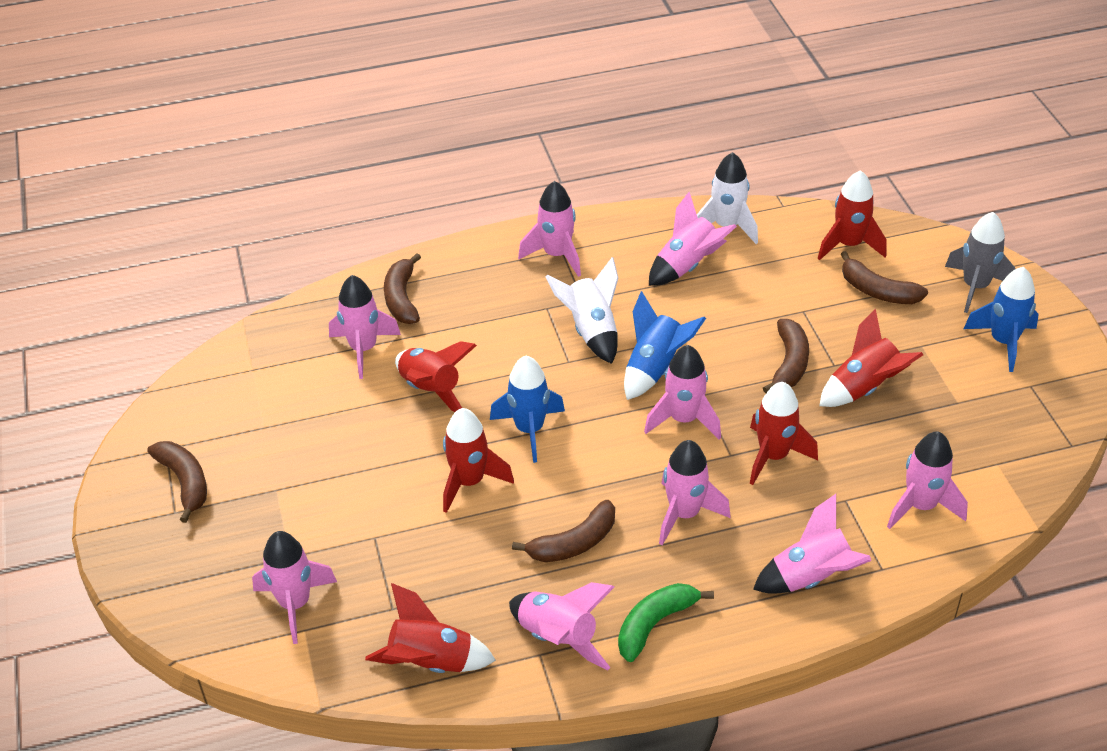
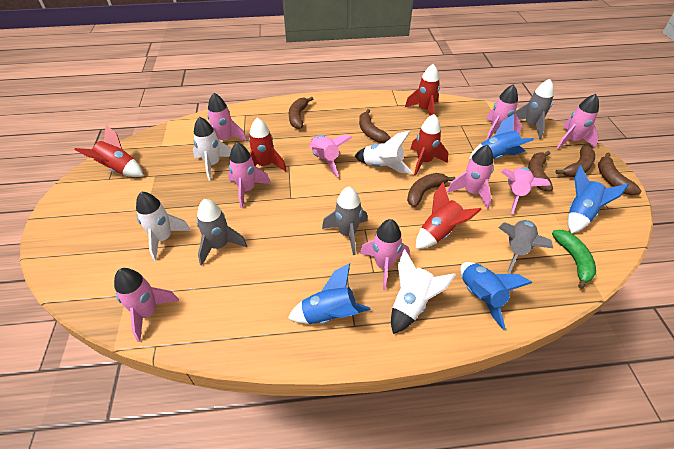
blue rocket: 3 -> 4
brown banana: 5 -> 6
grey rocket: 1 -> 4
red rocket: 6 -> 5
white rocket: 2 -> 4

